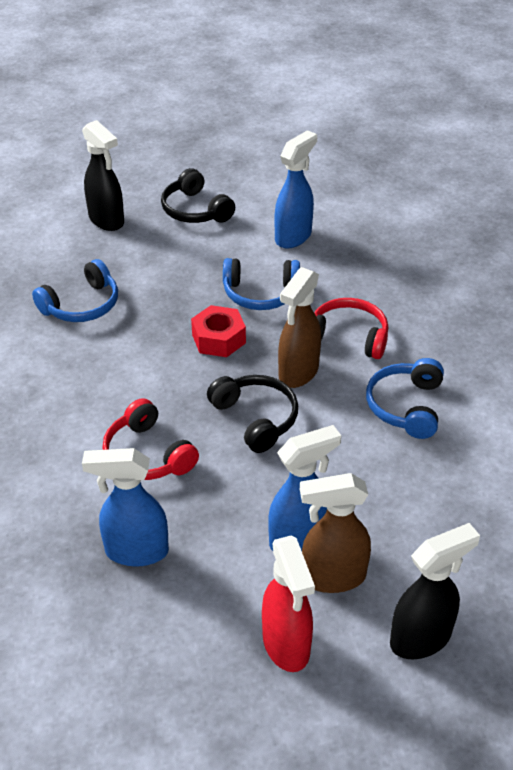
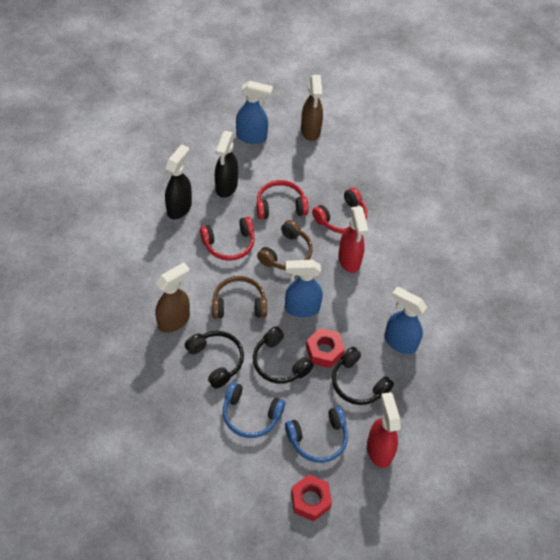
black headphones: 2 -> 3
blue headphones: 3 -> 2
brown headphones: 0 -> 2
red headphones: 2 -> 3
red nut: 1 -> 2
red spray bottle: 1 -> 2

